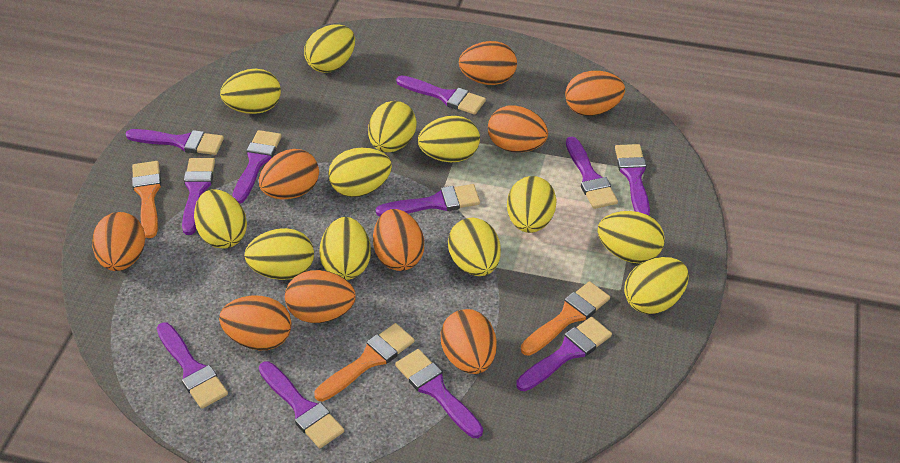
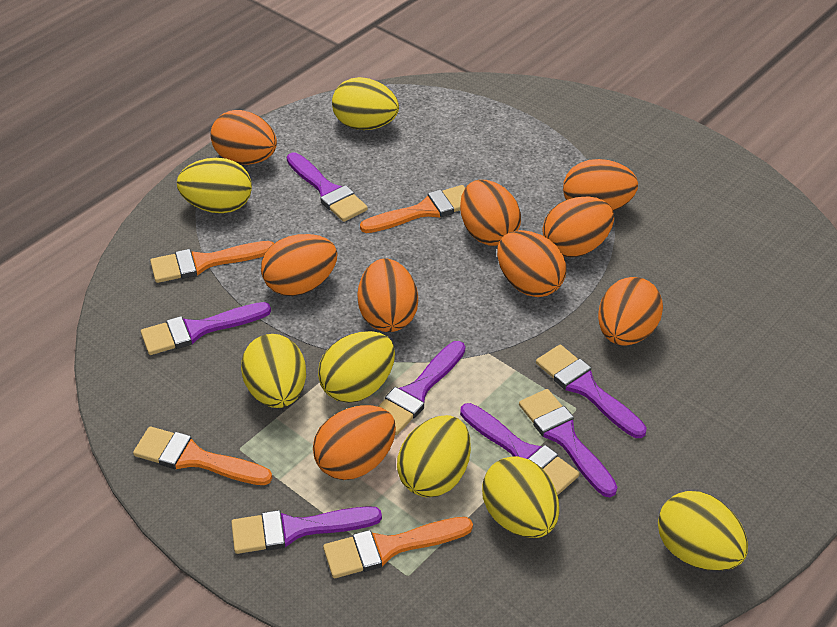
orange brush: 3 -> 4
purple brush: 11 -> 7
yellow egg: 12 -> 7

